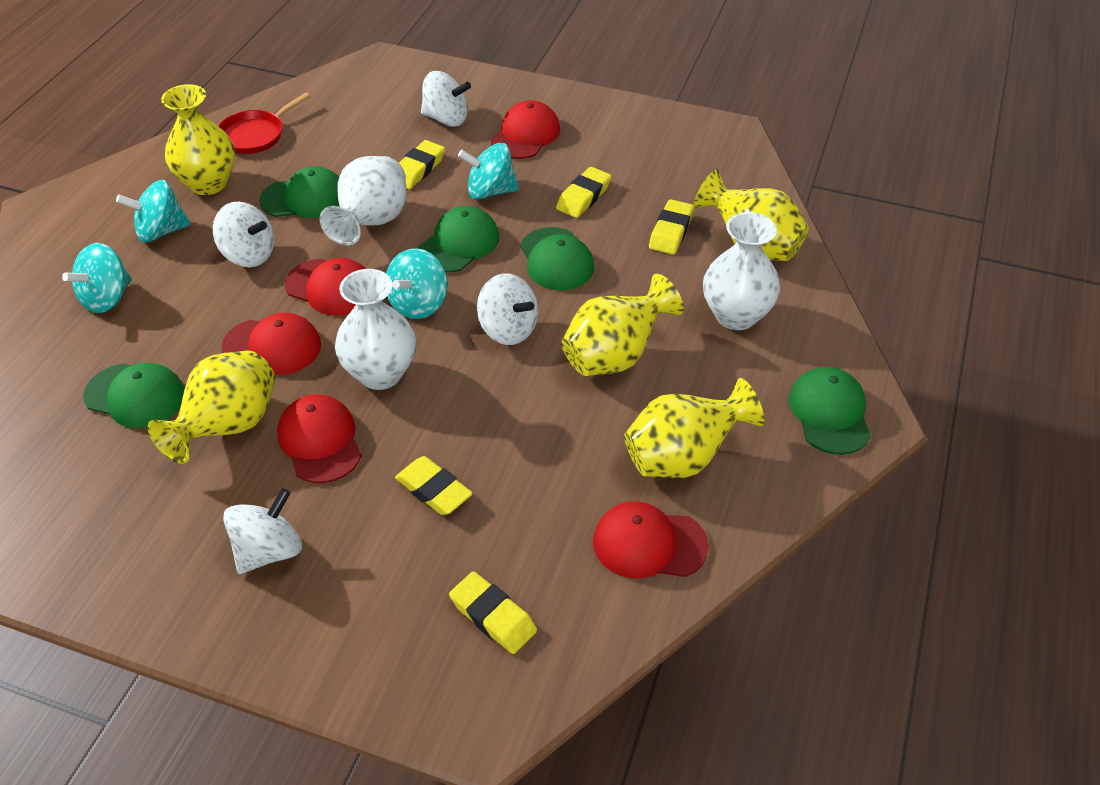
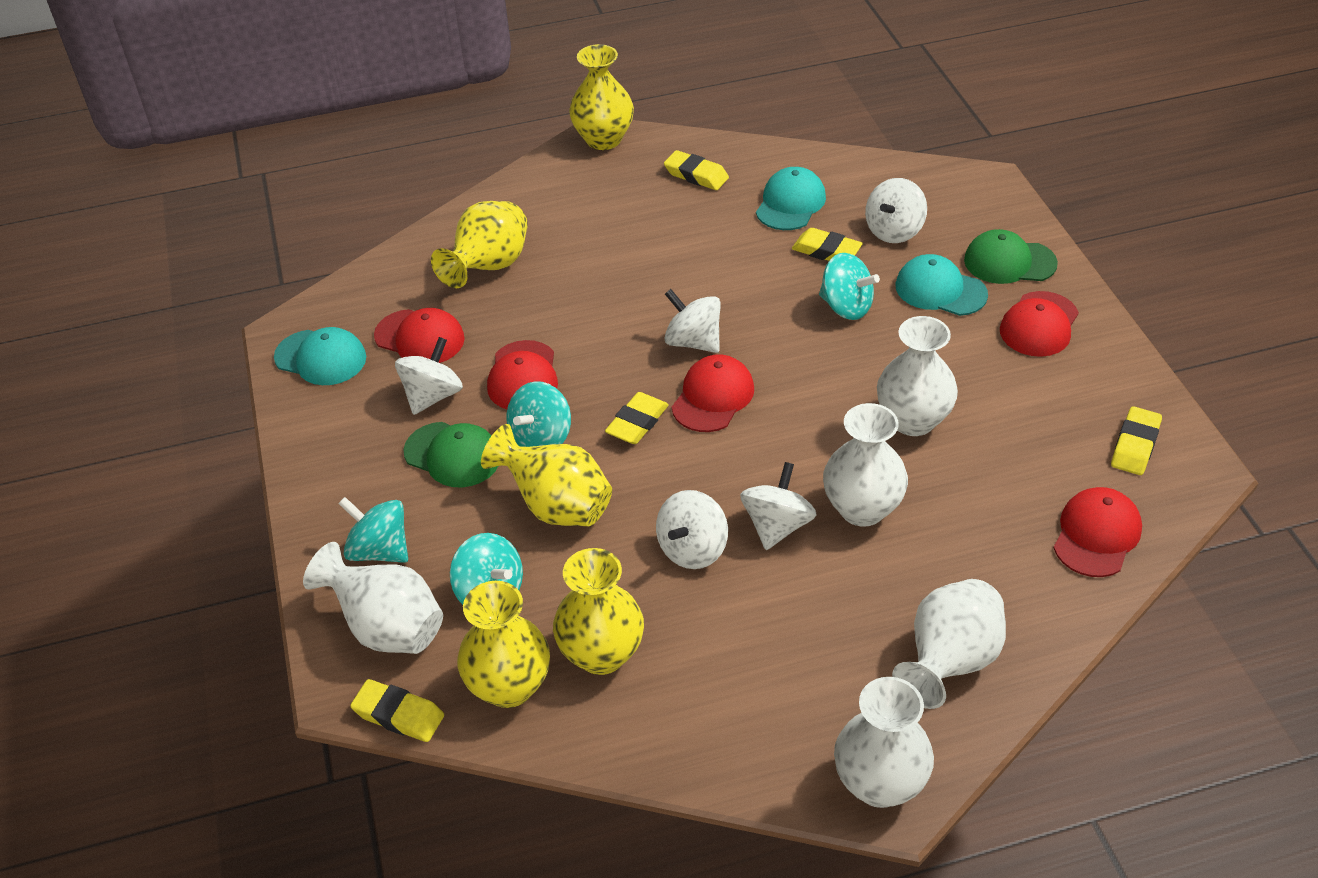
green cap: 5 -> 2
red pan: 1 -> 0
turquoise cap: 0 -> 3
white spinning top: 4 -> 5
white vase: 3 -> 5

